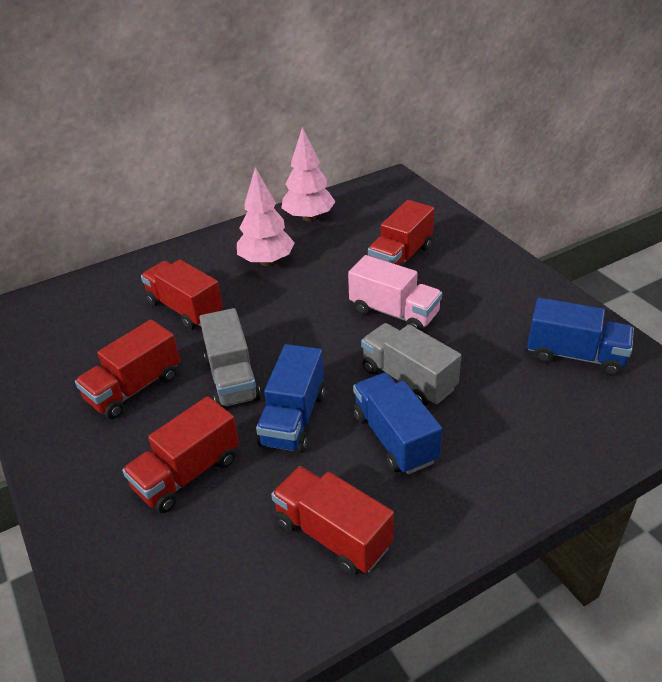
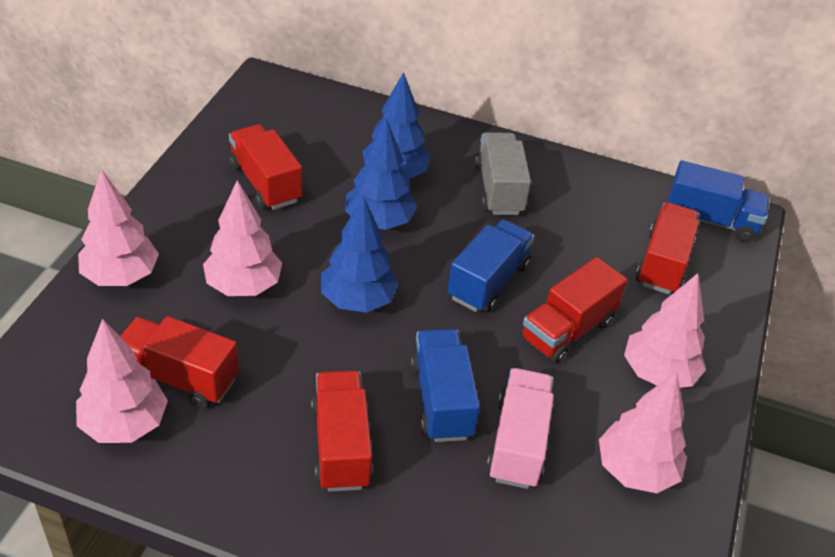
blue tree: 0 -> 3
grey truck: 2 -> 1
pink tree: 2 -> 5

